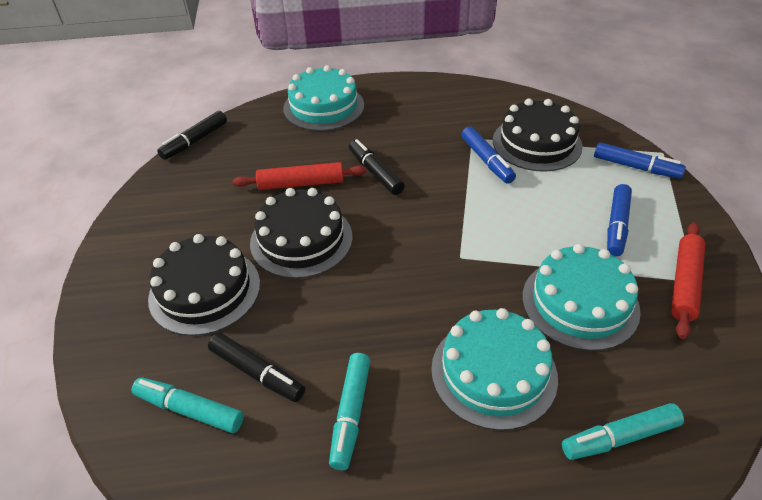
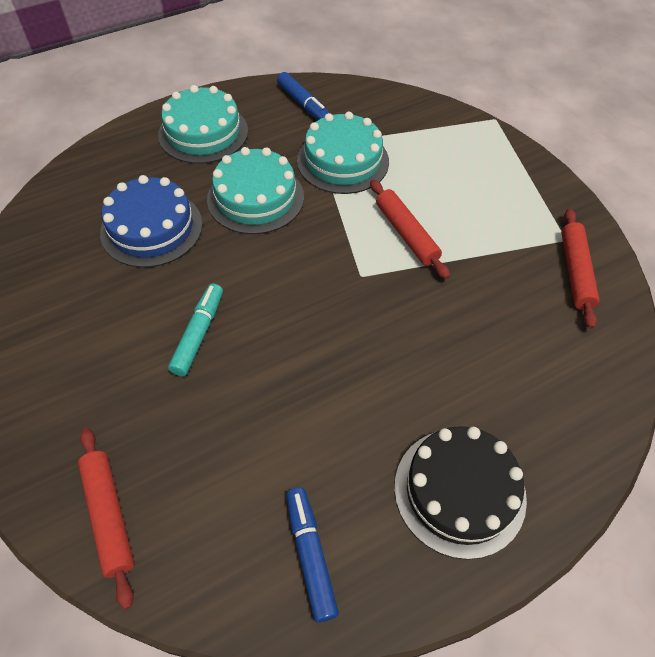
black cake: 3 -> 1
black marker: 3 -> 0
blue cake: 0 -> 1
blue marker: 3 -> 2
red rolling pin: 2 -> 3
turquoise marker: 3 -> 1

